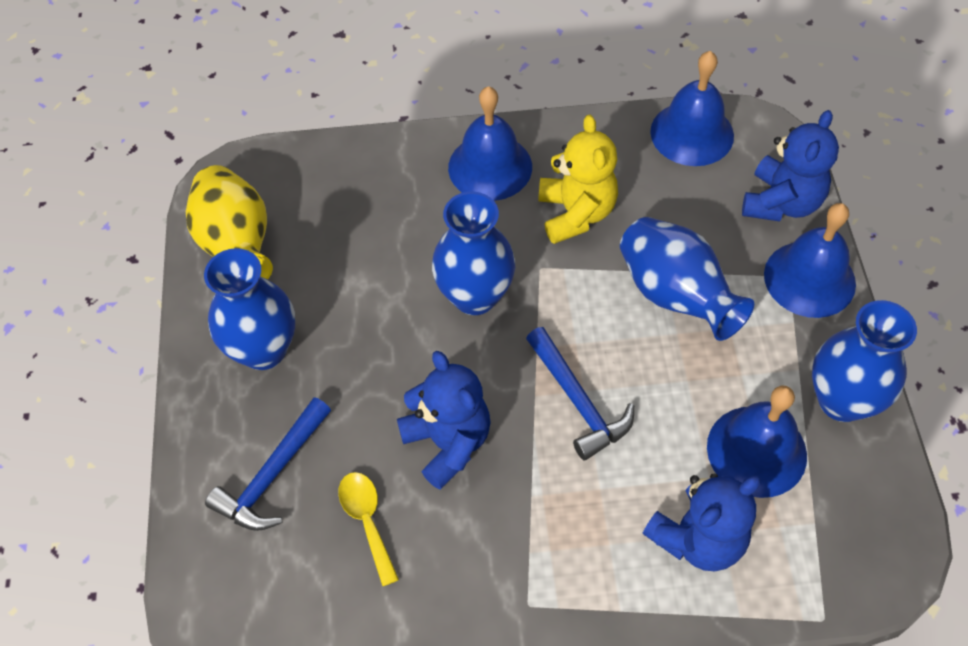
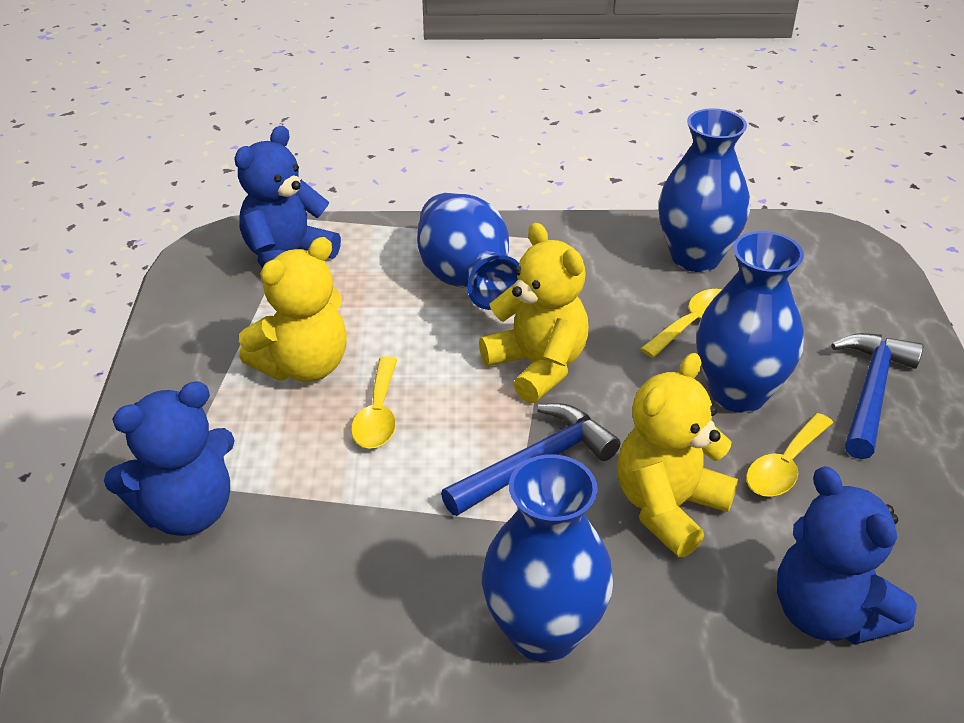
blue bell: 4 -> 0
yellow spoon: 1 -> 3
yellow teddy bear: 1 -> 3
yellow vase: 1 -> 0

